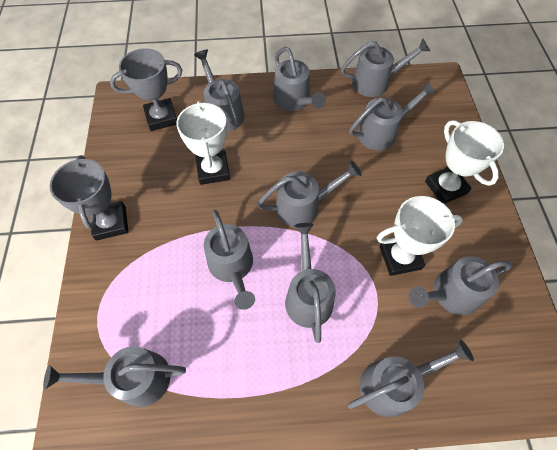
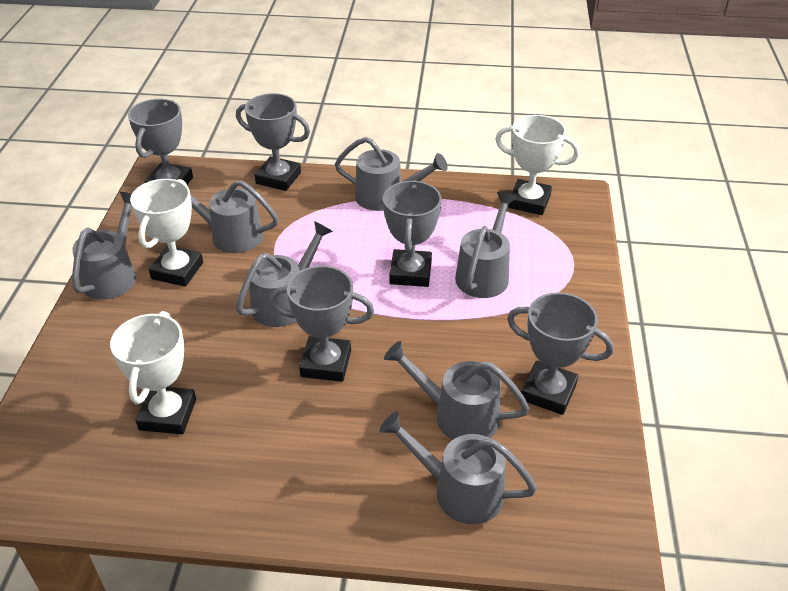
grey trophy: 2 -> 5
grey watering can: 10 -> 7

